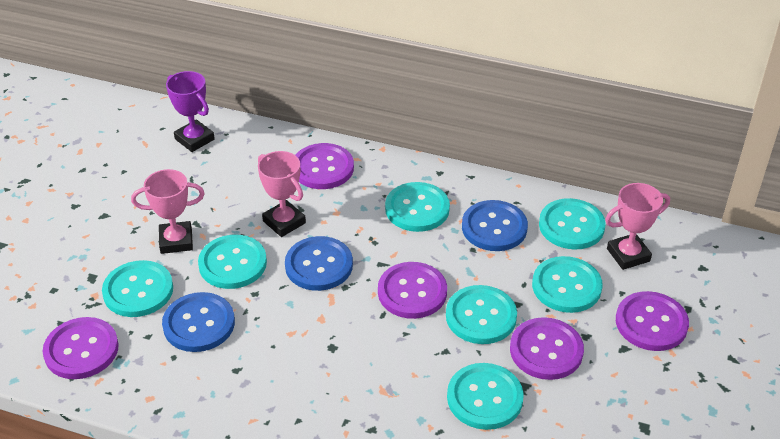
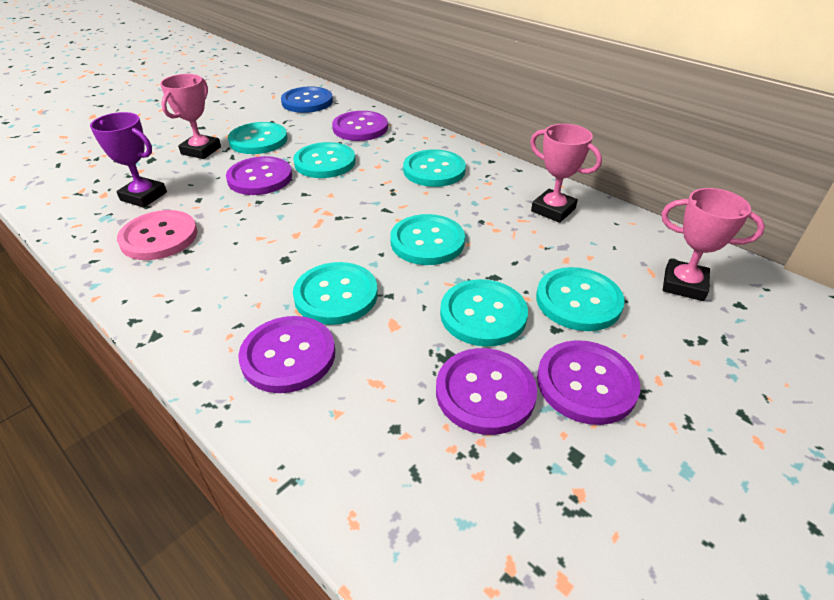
blue button: 3 -> 1
pink button: 0 -> 1

